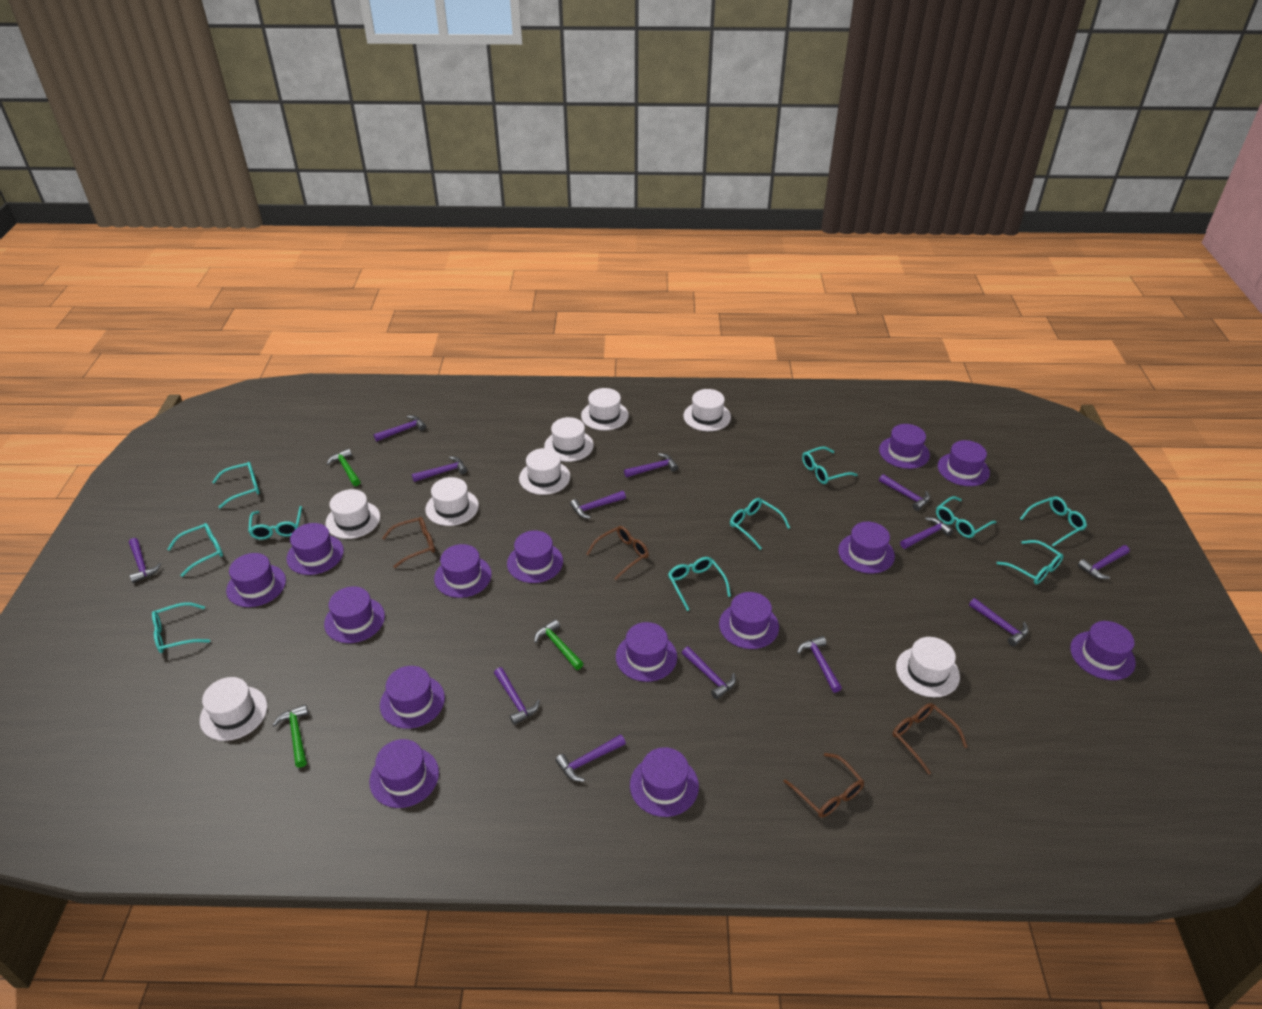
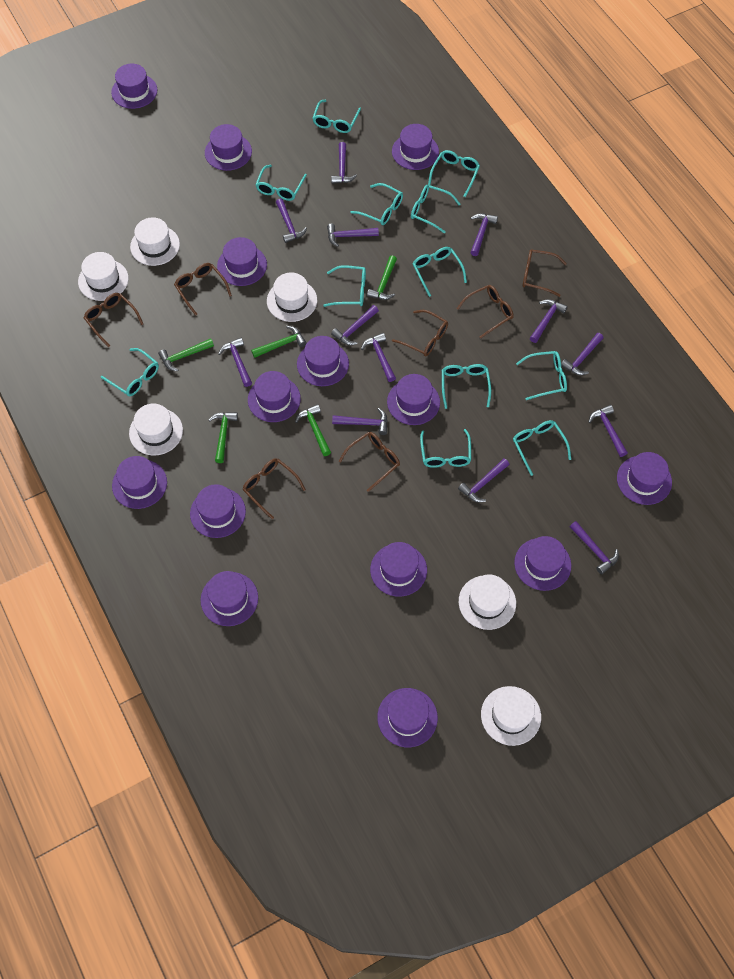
brown glasses: 4 -> 7
green hammer: 3 -> 5
turquoise glasses: 10 -> 12
white hat: 8 -> 6

